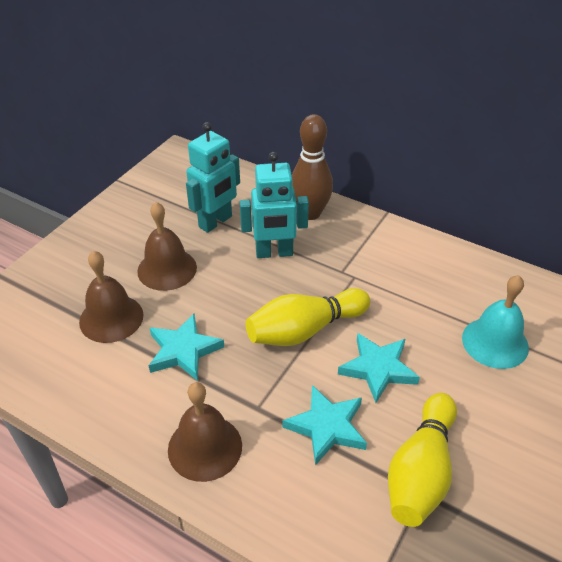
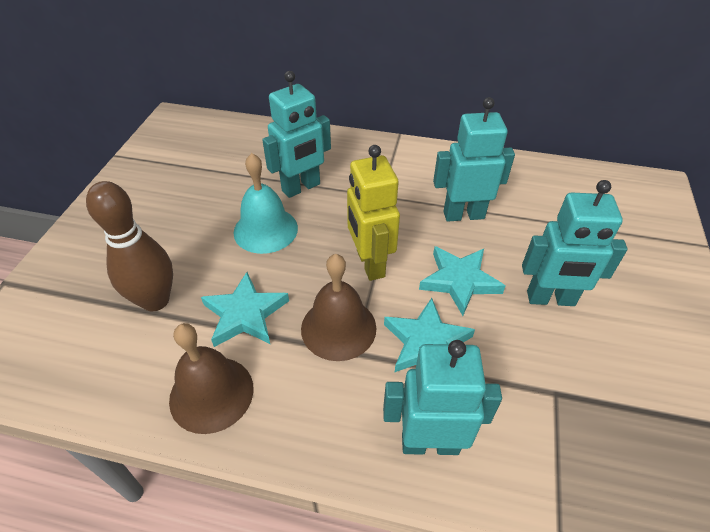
brown bell: 3 -> 2
turquoise robot: 2 -> 4
yellow bowling pin: 2 -> 0
yellow robot: 0 -> 1

